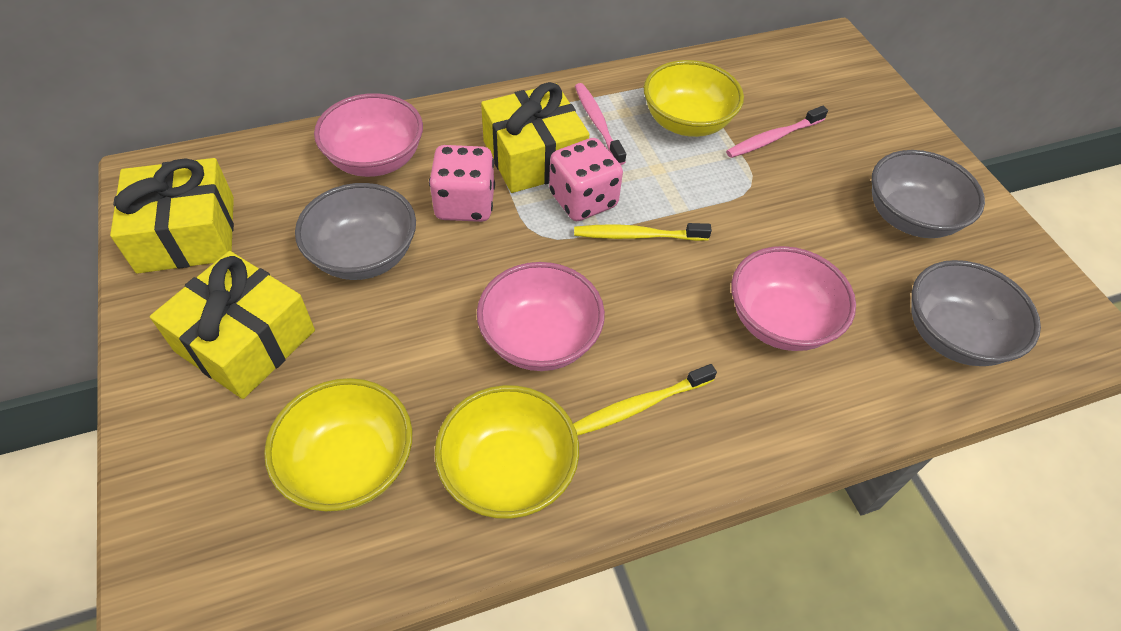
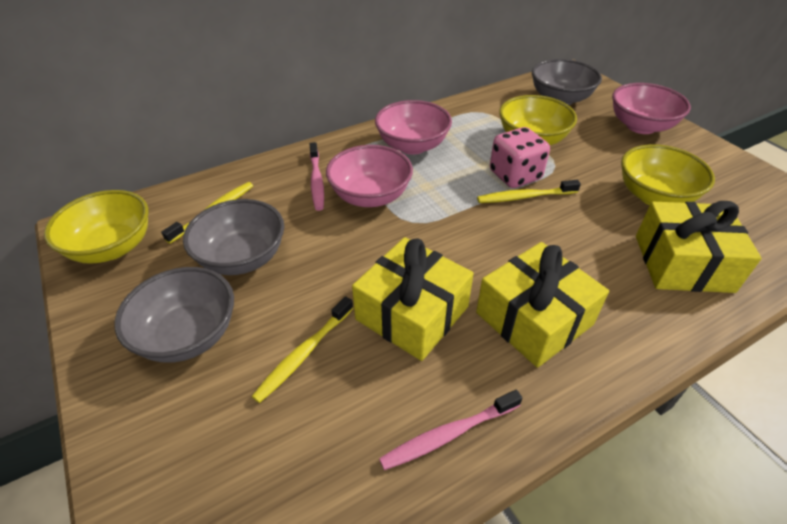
pink dice: 2 -> 1
yellow toothbrush: 2 -> 3

